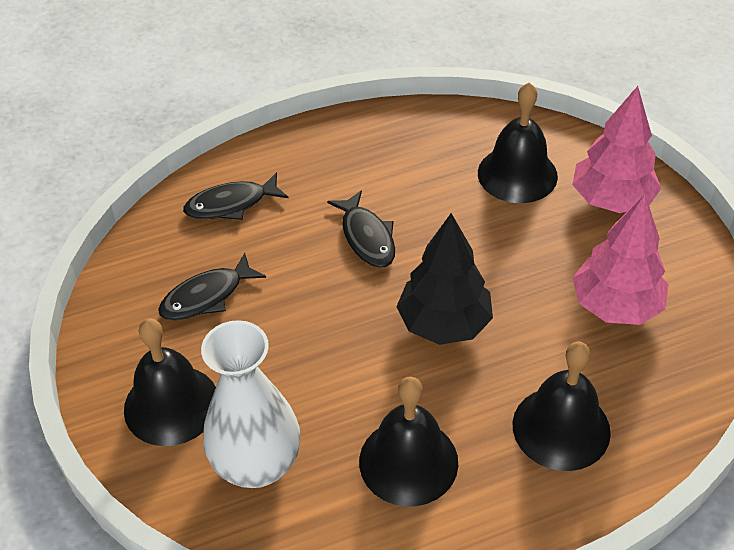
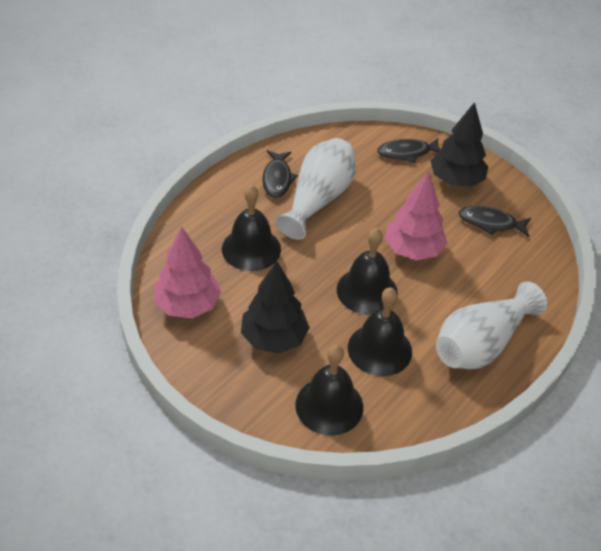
black tree: 1 -> 2
white vase: 1 -> 2

